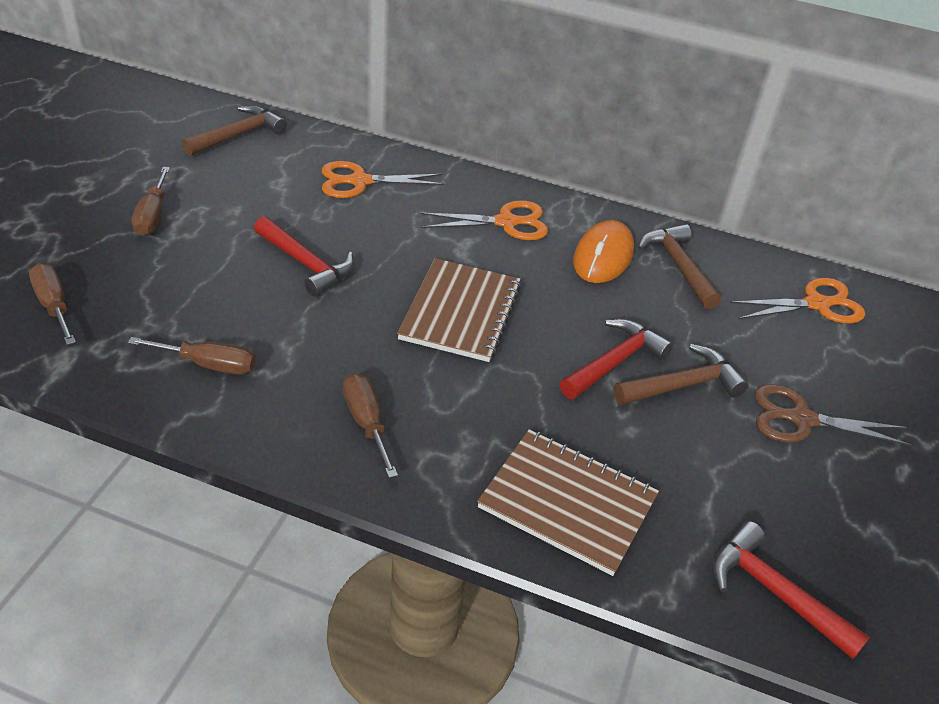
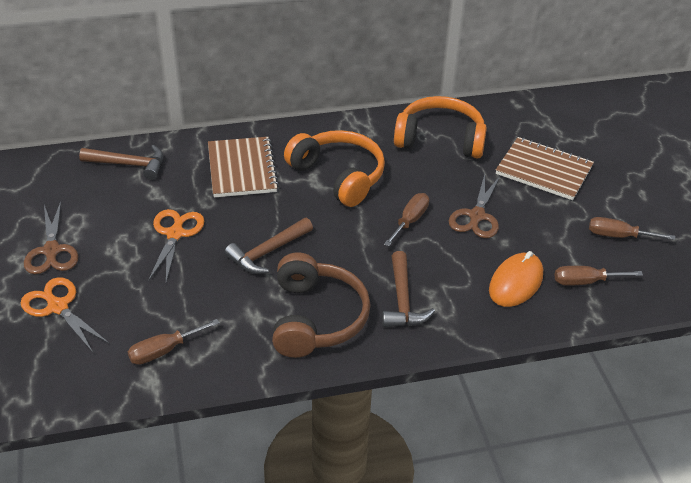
brown headphones: 0 -> 1
brown scissors: 1 -> 2
orange headphones: 0 -> 2
orange scissors: 3 -> 2
red hammer: 3 -> 0

